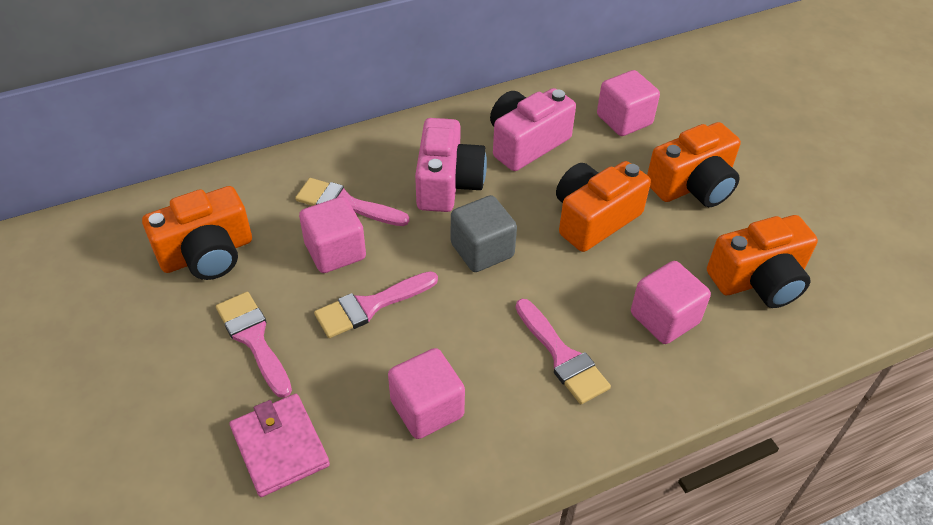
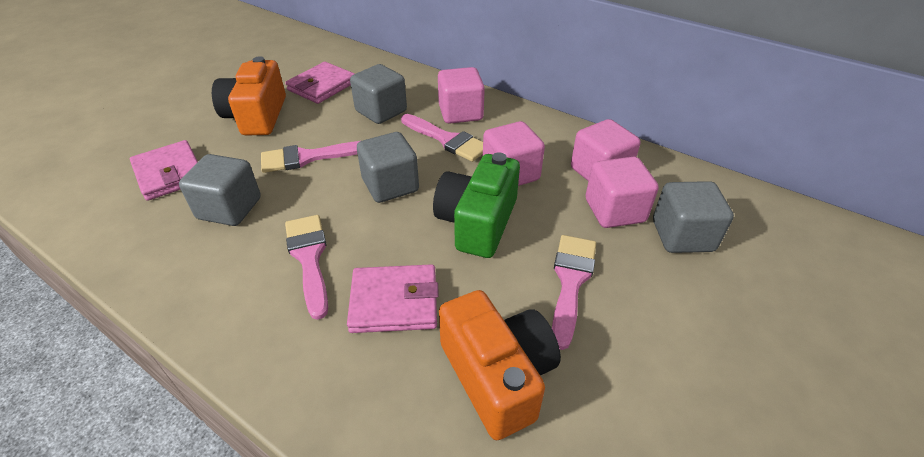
green camera: 0 -> 1
grey cube: 1 -> 4
orange camera: 4 -> 2
pink camera: 2 -> 0
pink wallet: 1 -> 3

